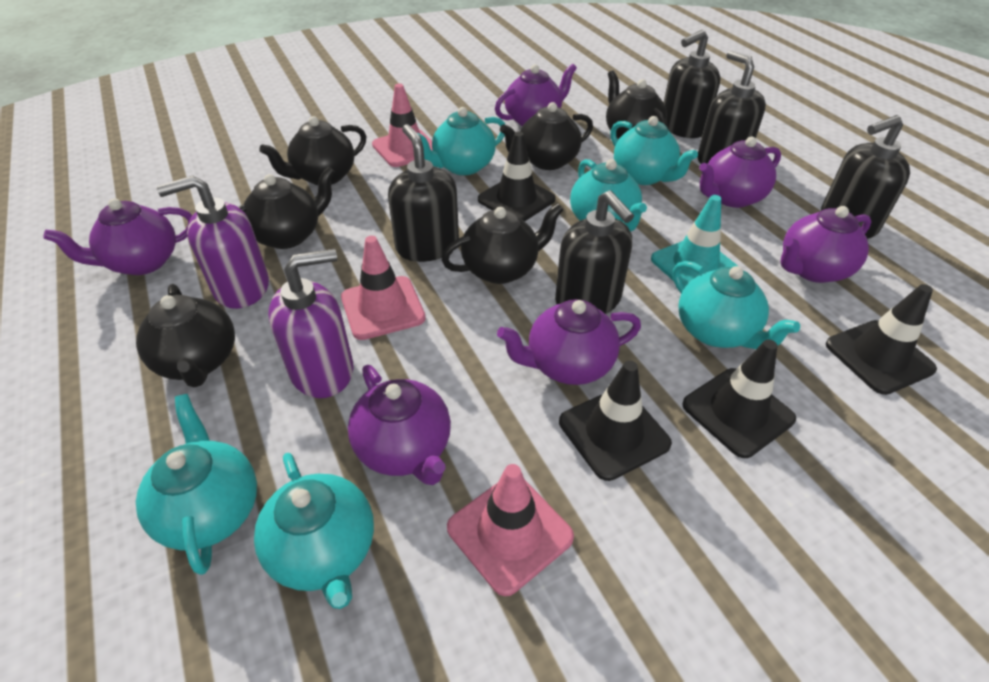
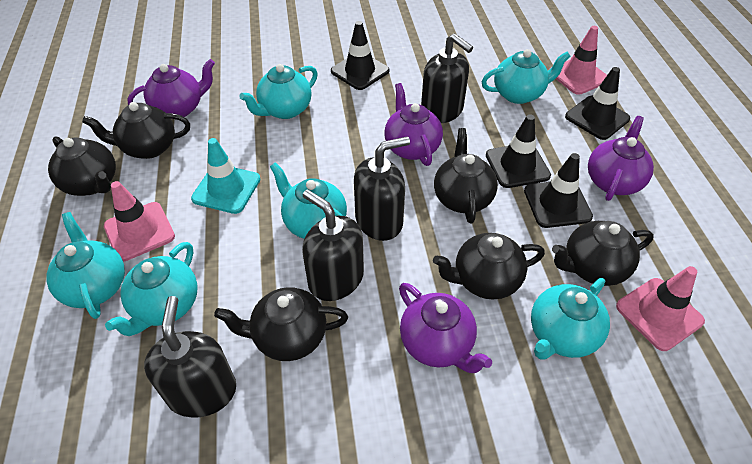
black soap dispenser: 5 -> 4
purple soap dispenser: 2 -> 0
purple teapot: 6 -> 4

